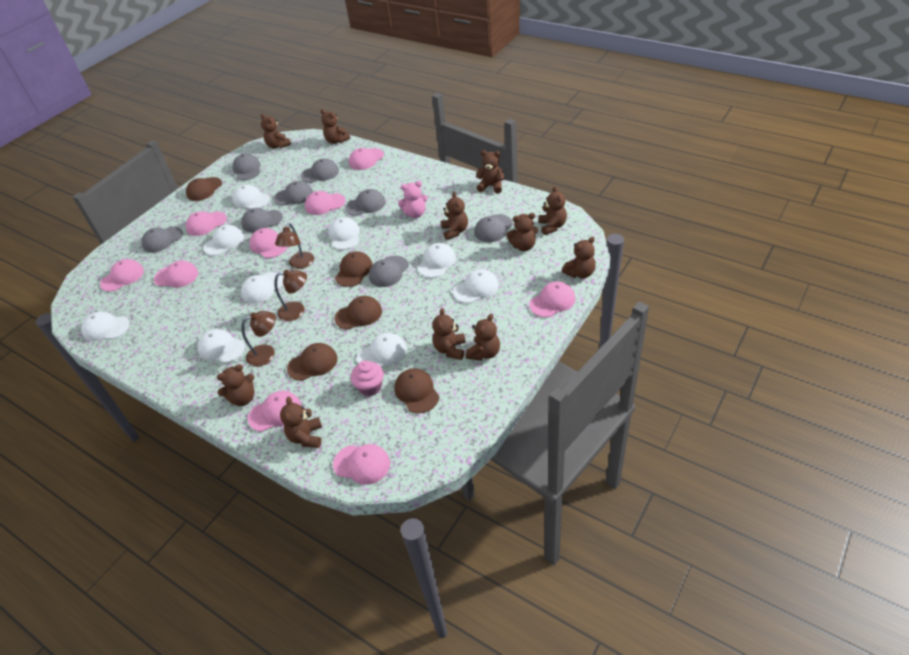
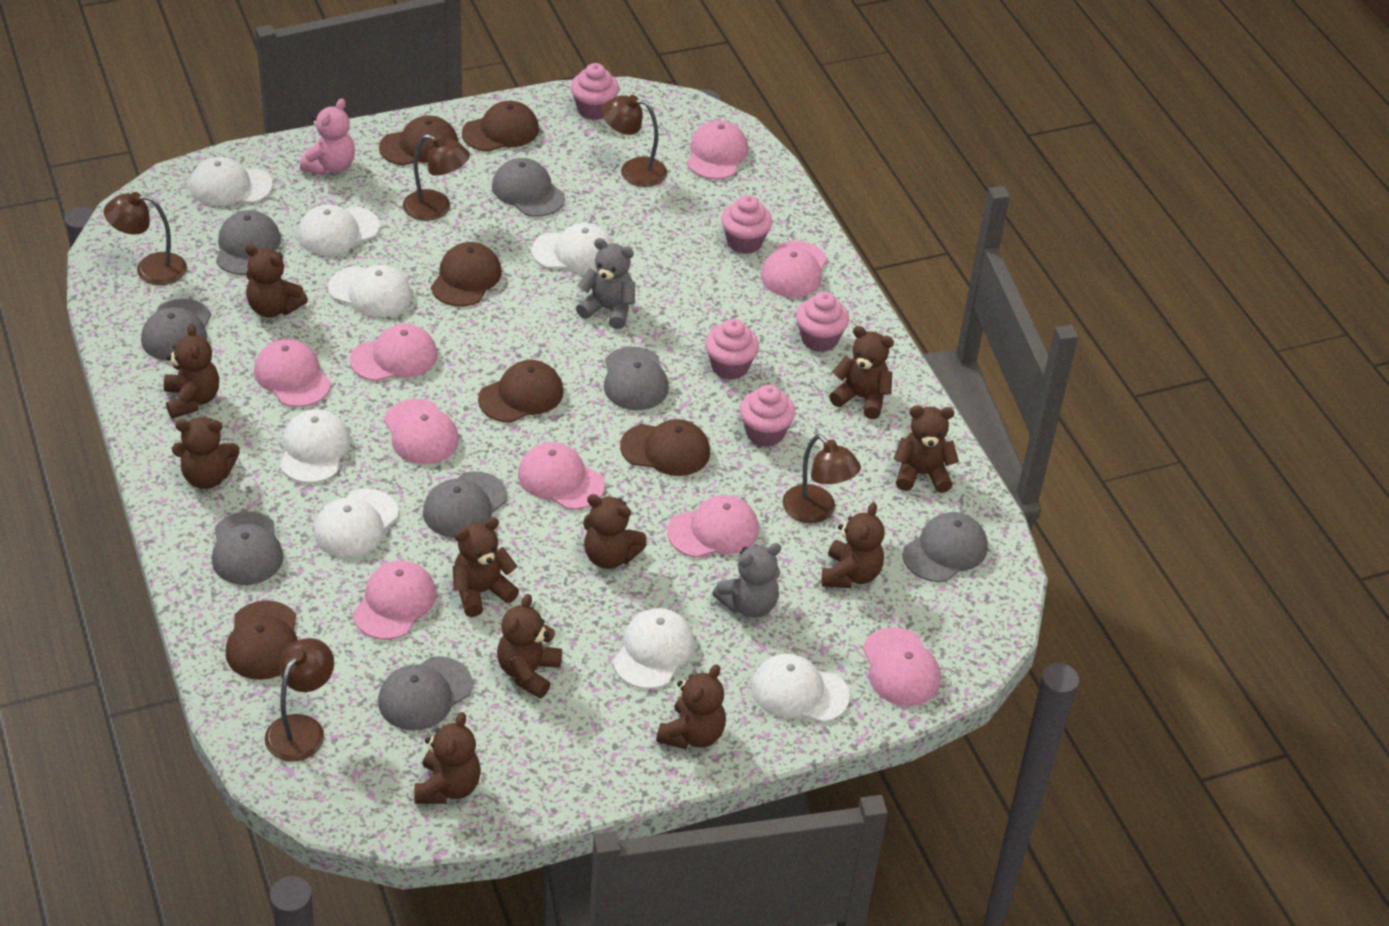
brown cap: 5 -> 6
brown lamp: 3 -> 5
grey teddy bear: 0 -> 2
pink cupcake: 1 -> 5
white cap: 9 -> 8

